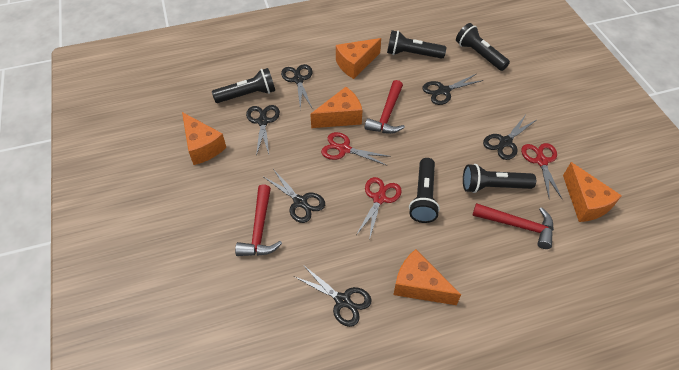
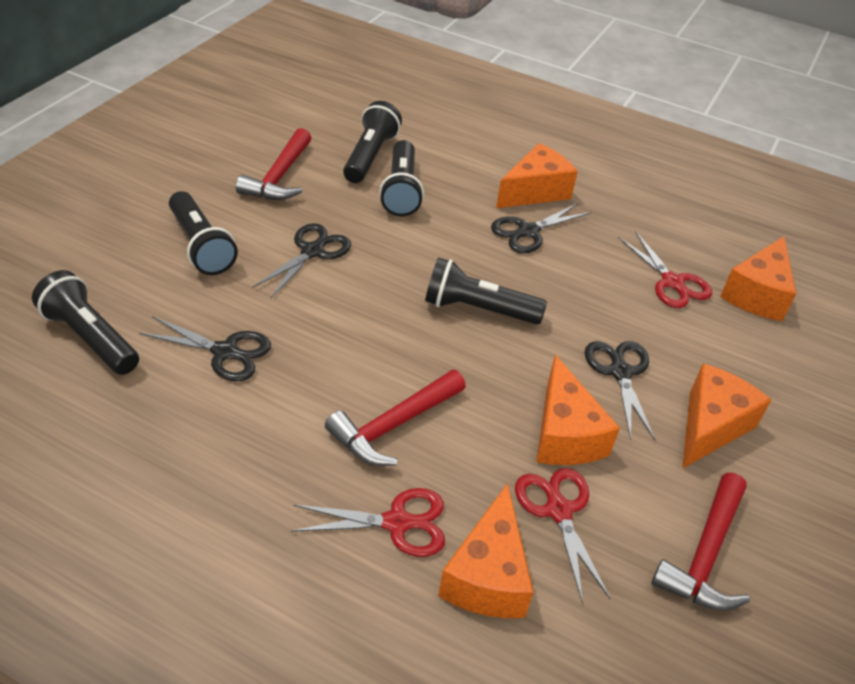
black scissors: 6 -> 4

